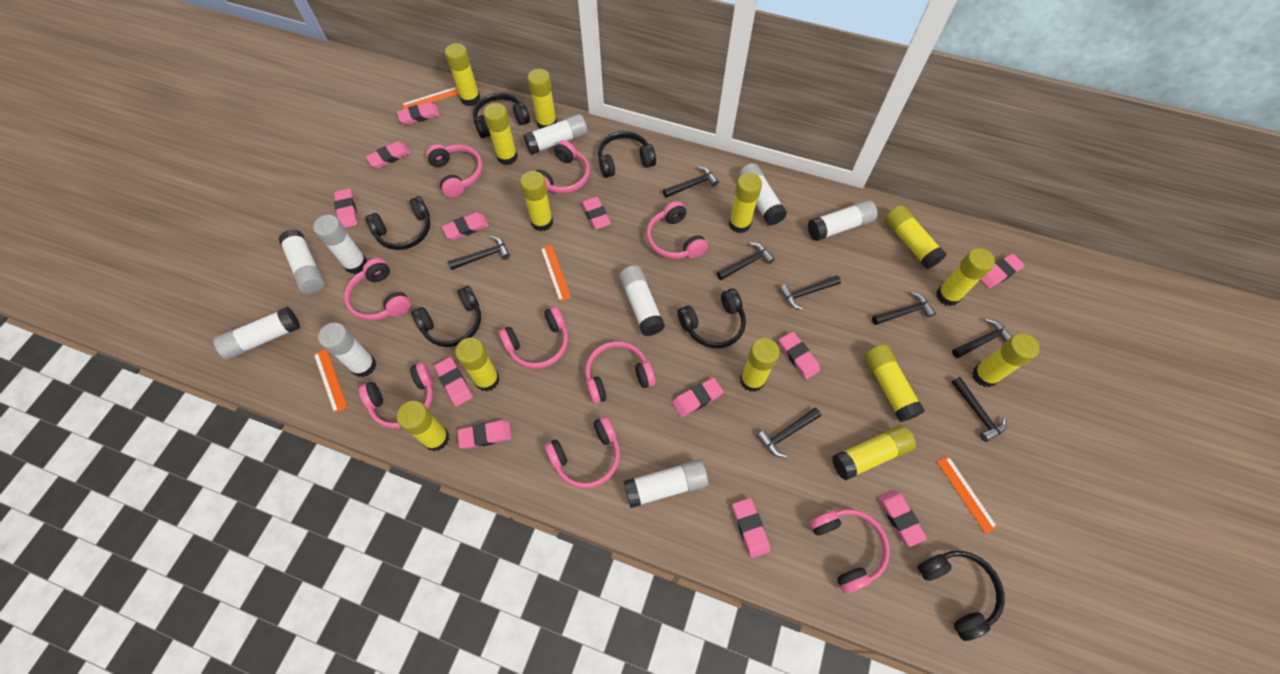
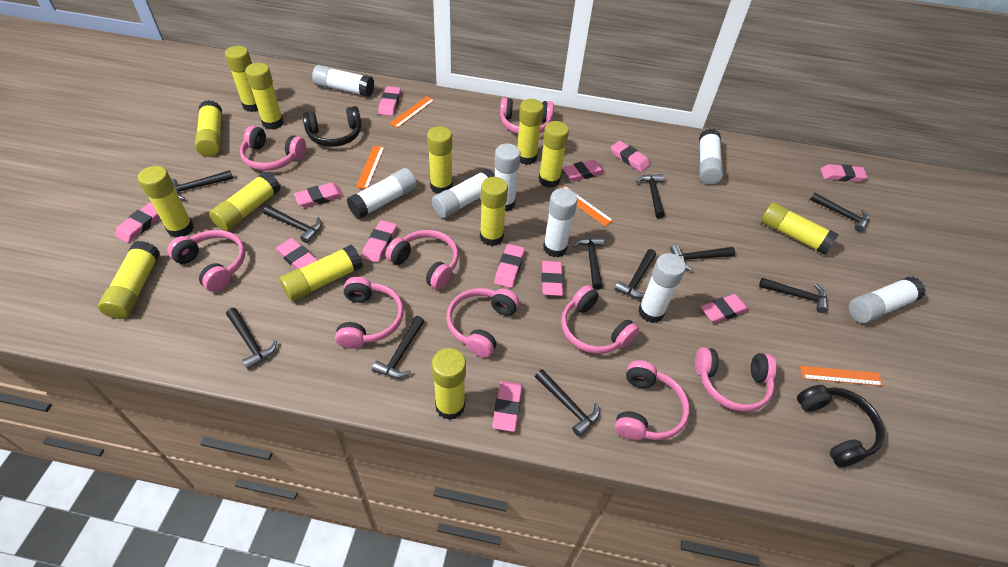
black hammer: 8 -> 11
black headphones: 6 -> 2
white glue stick: 9 -> 8

